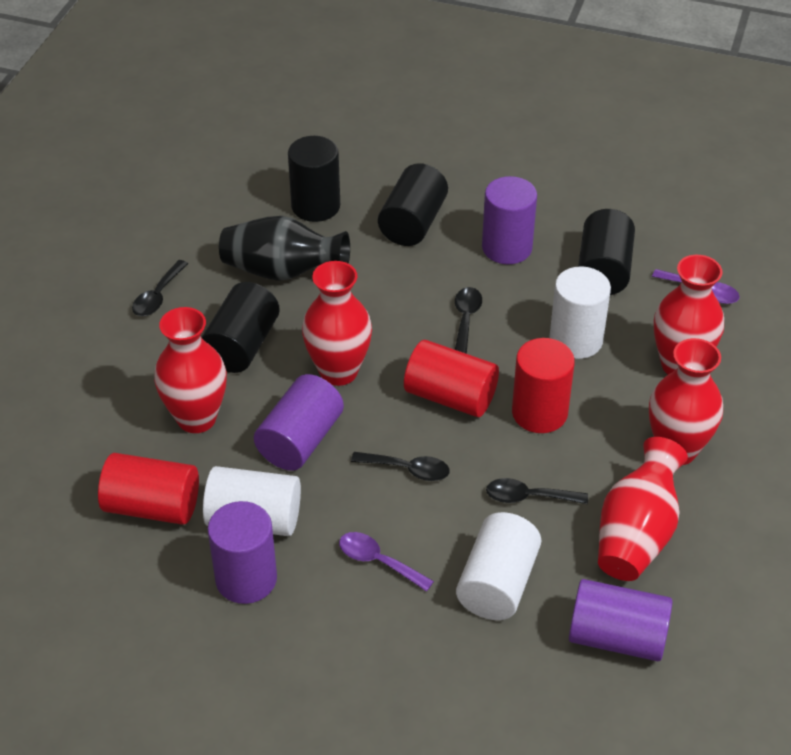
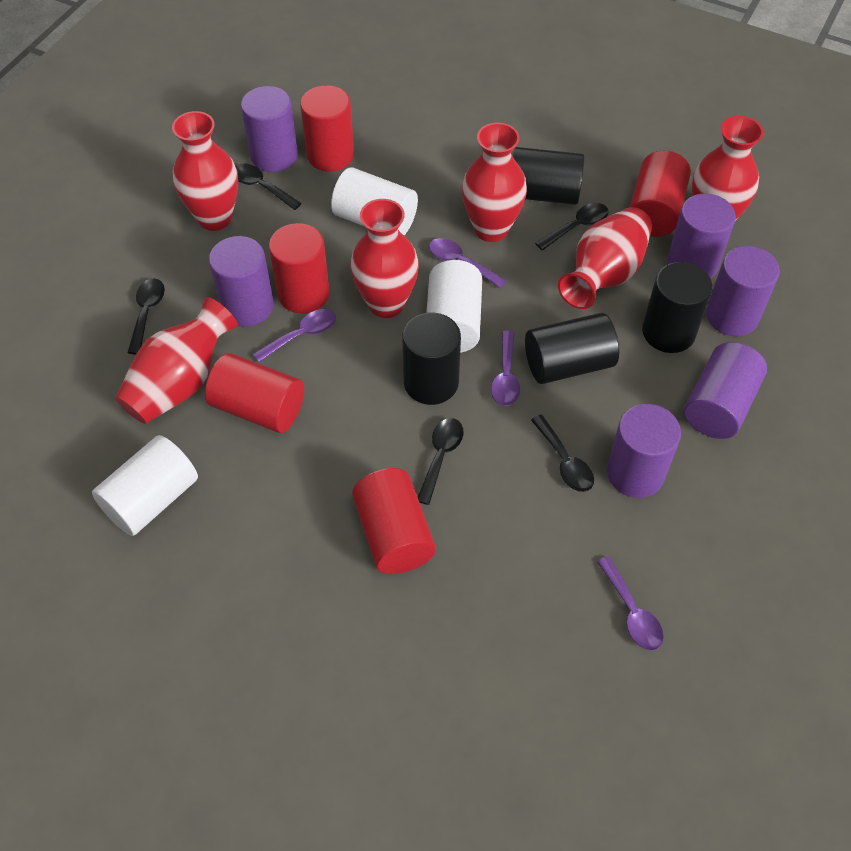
black spoon: 4 -> 5
black vase: 1 -> 0
purple cylinder: 4 -> 6
purple spoon: 2 -> 4
red cylinder: 3 -> 5
red vase: 5 -> 6

